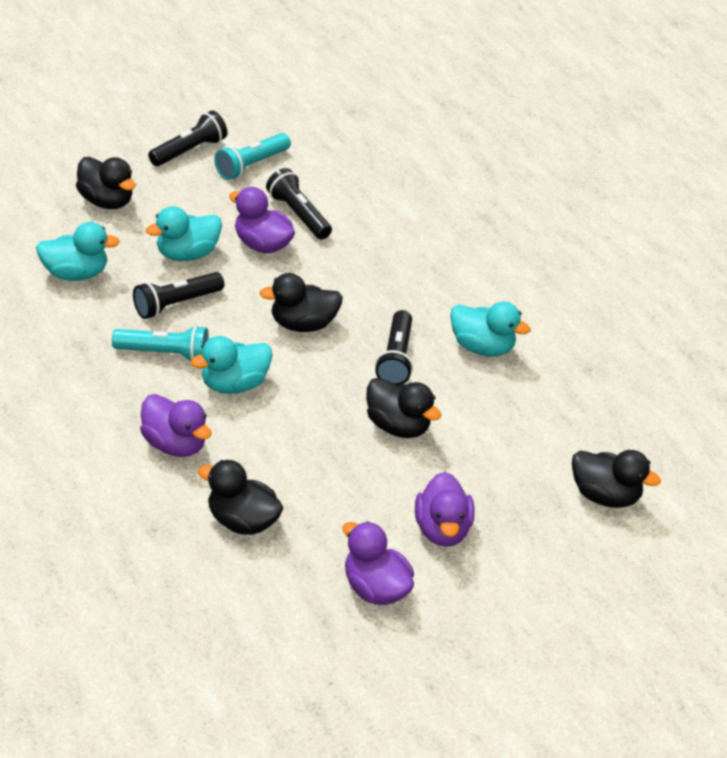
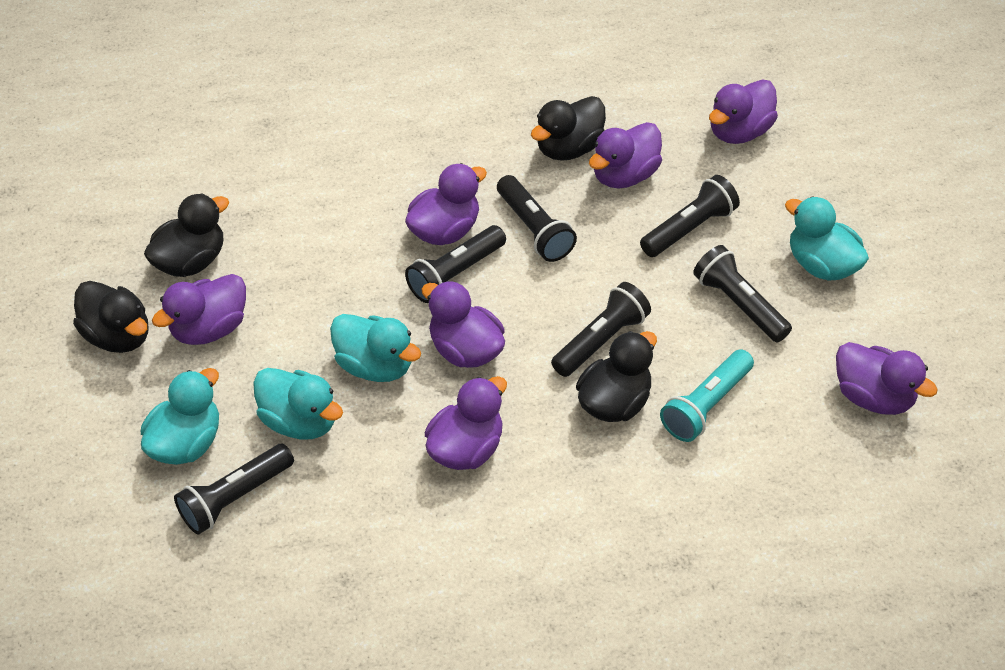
black duck: 5 -> 4
black flashlight: 4 -> 6
purple duck: 4 -> 7
turquoise flashlight: 2 -> 1

